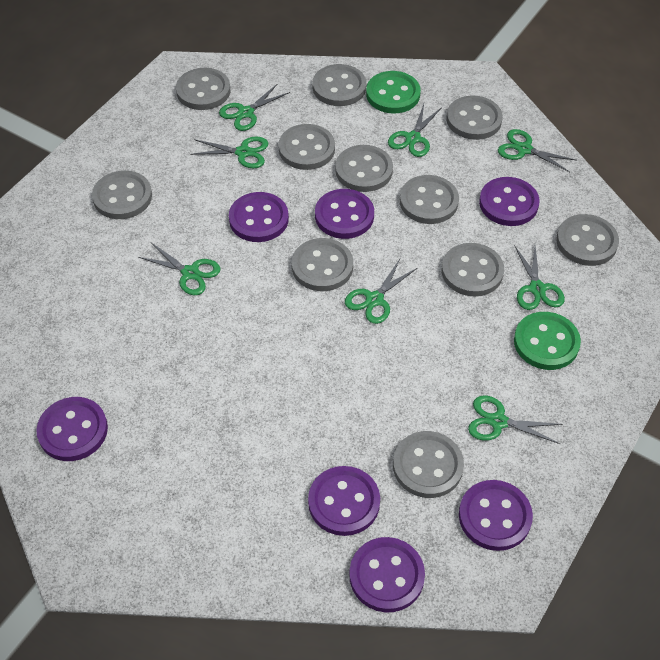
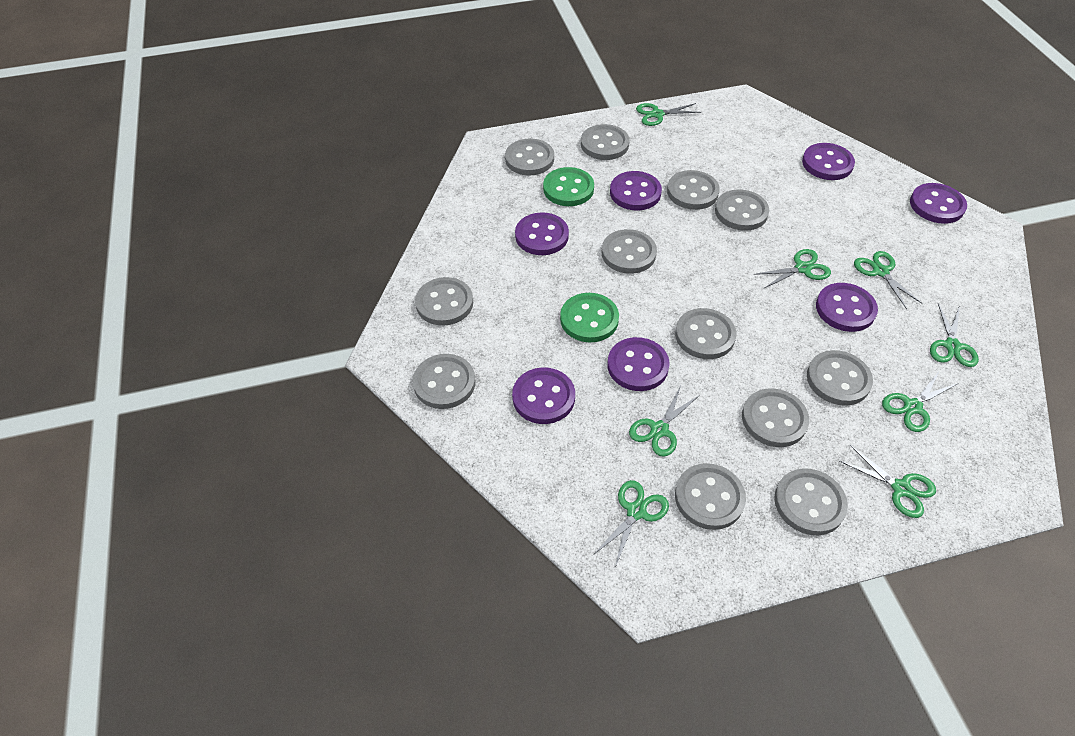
grey button: 11 -> 12

